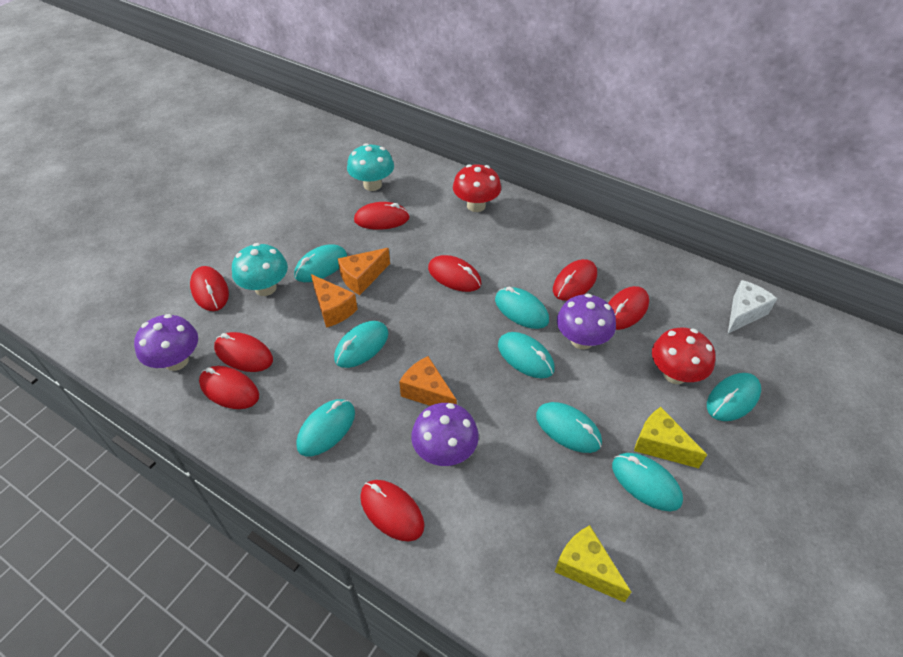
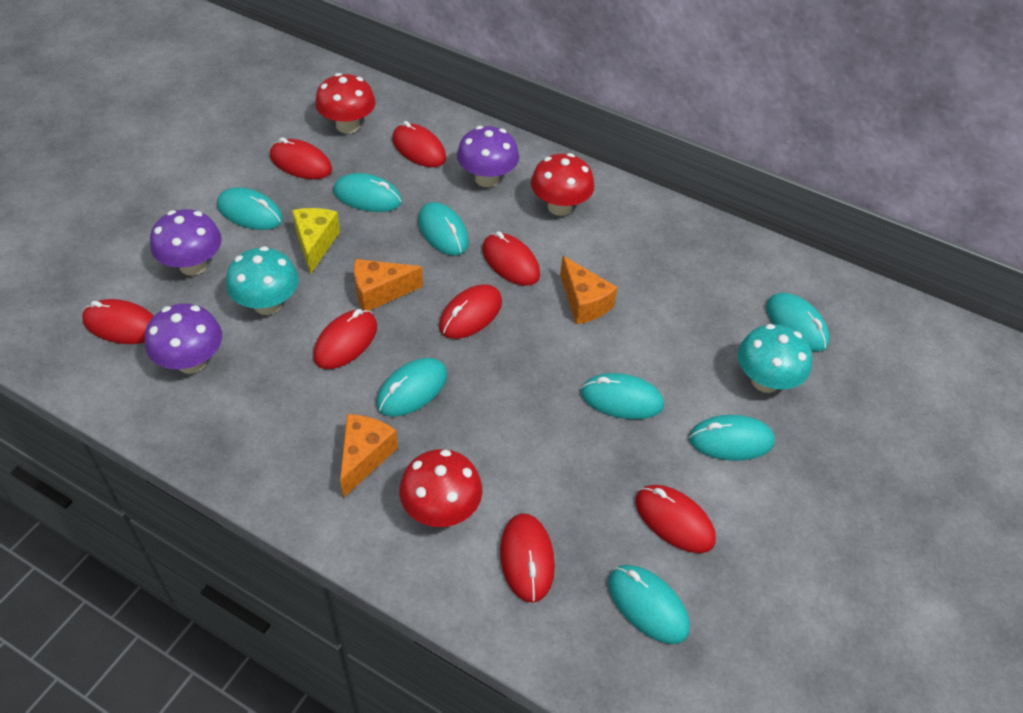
red mushroom: 2 -> 3
white cheese: 1 -> 0
yellow cheese: 2 -> 1

